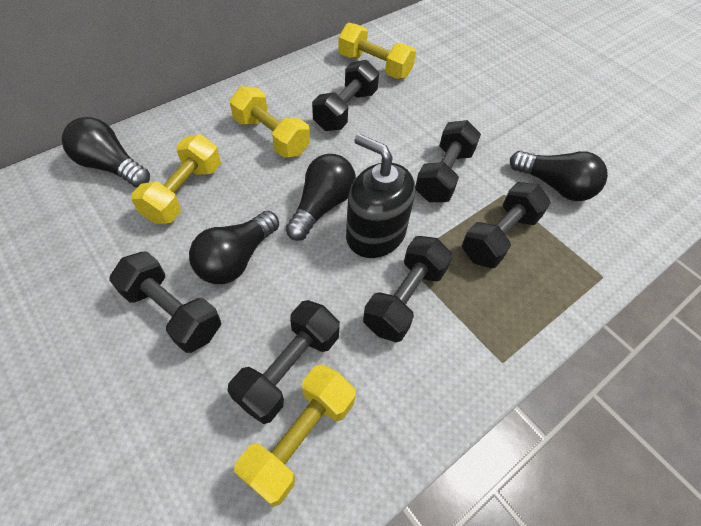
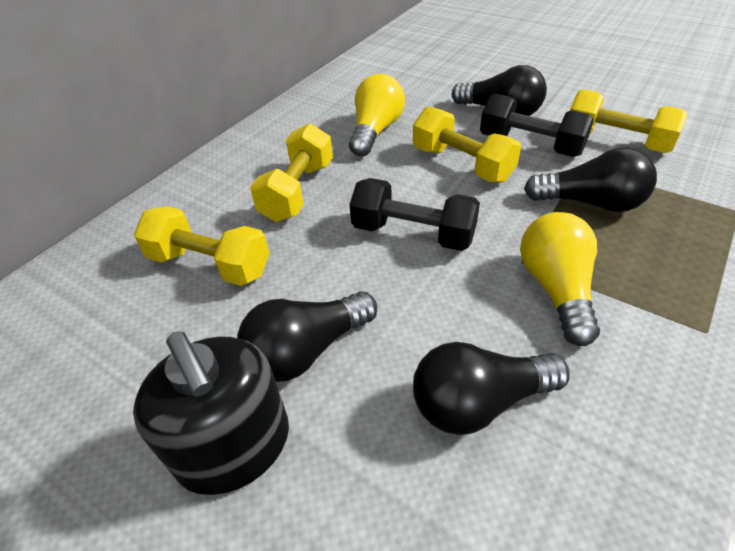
black dumbbell: 6 -> 2
yellow light bulb: 0 -> 2

